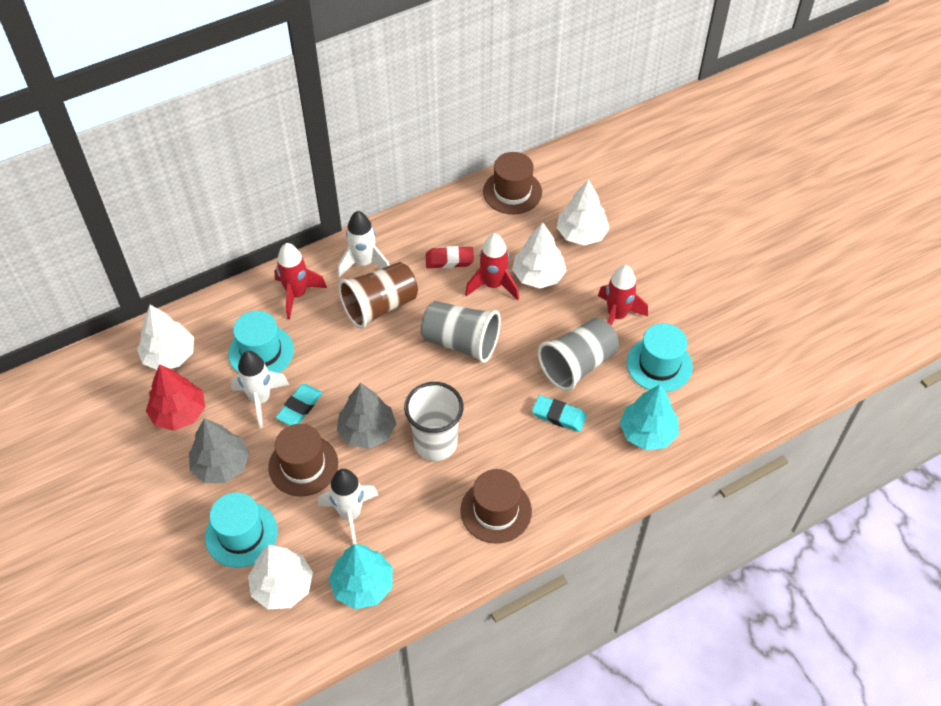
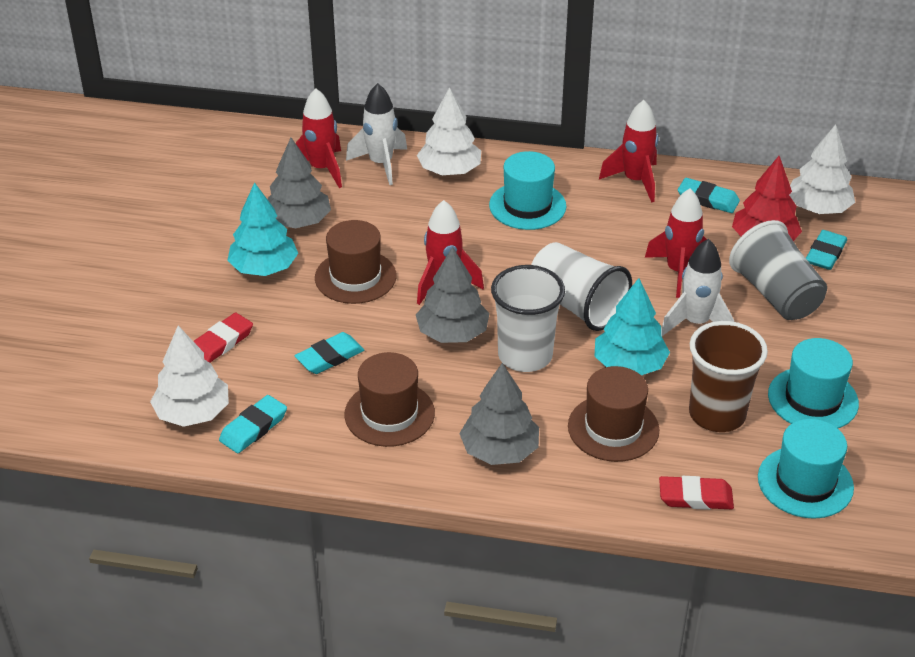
grey cup: 2 -> 1
grey tree: 2 -> 3
red eraser: 1 -> 2
red rocket: 3 -> 4
turquoise eraser: 2 -> 4
white cup: 1 -> 2
white rocket: 3 -> 2
white tree: 4 -> 3

